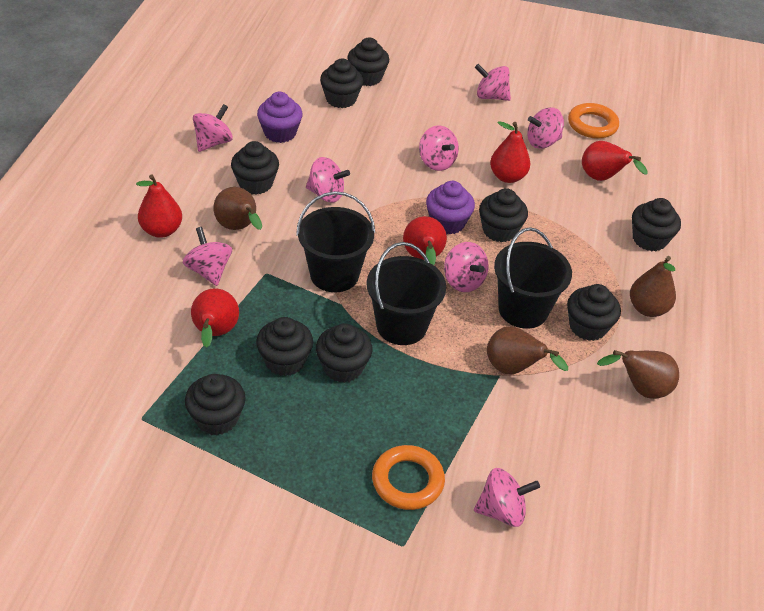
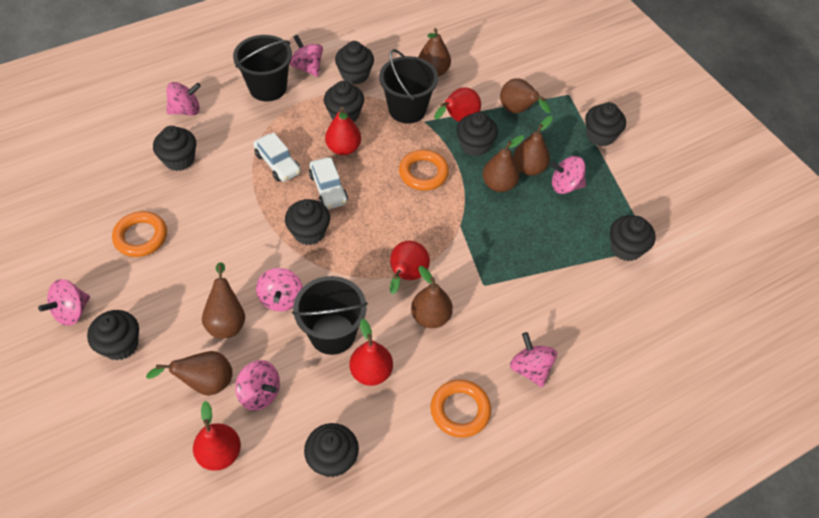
brown pear: 4 -> 7
orange ring: 2 -> 3
pink spinning top: 8 -> 7
purple cupcake: 2 -> 0
white car: 0 -> 2

